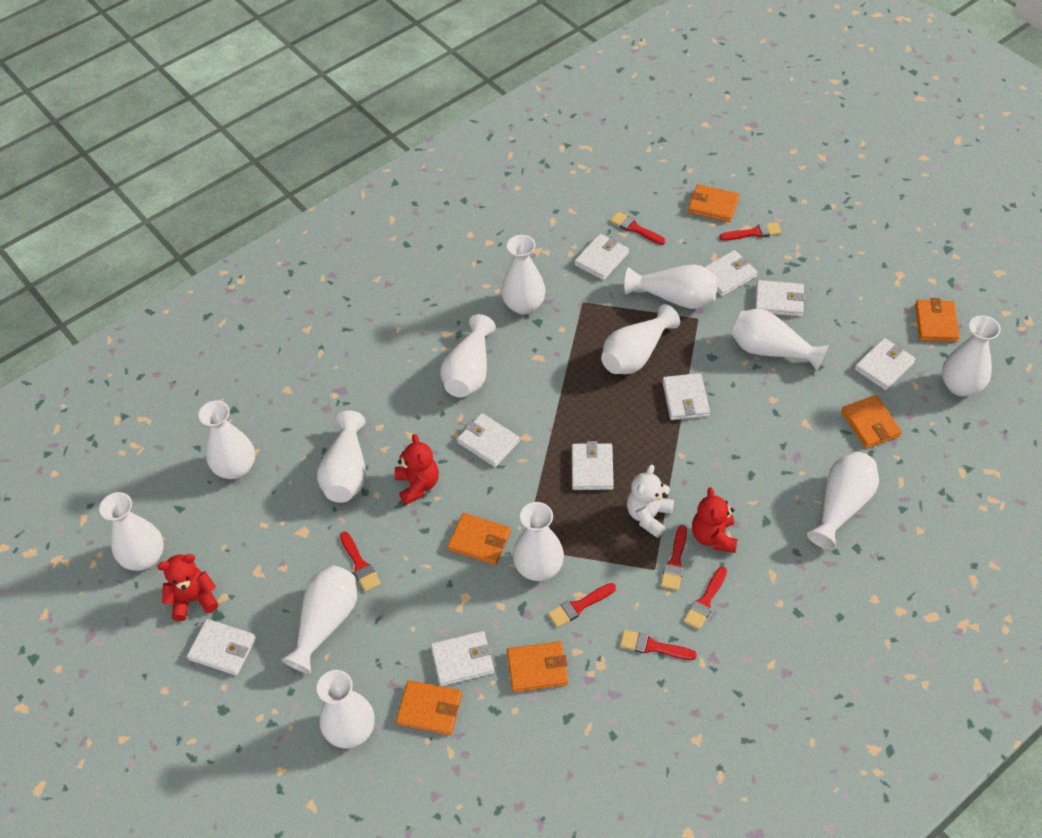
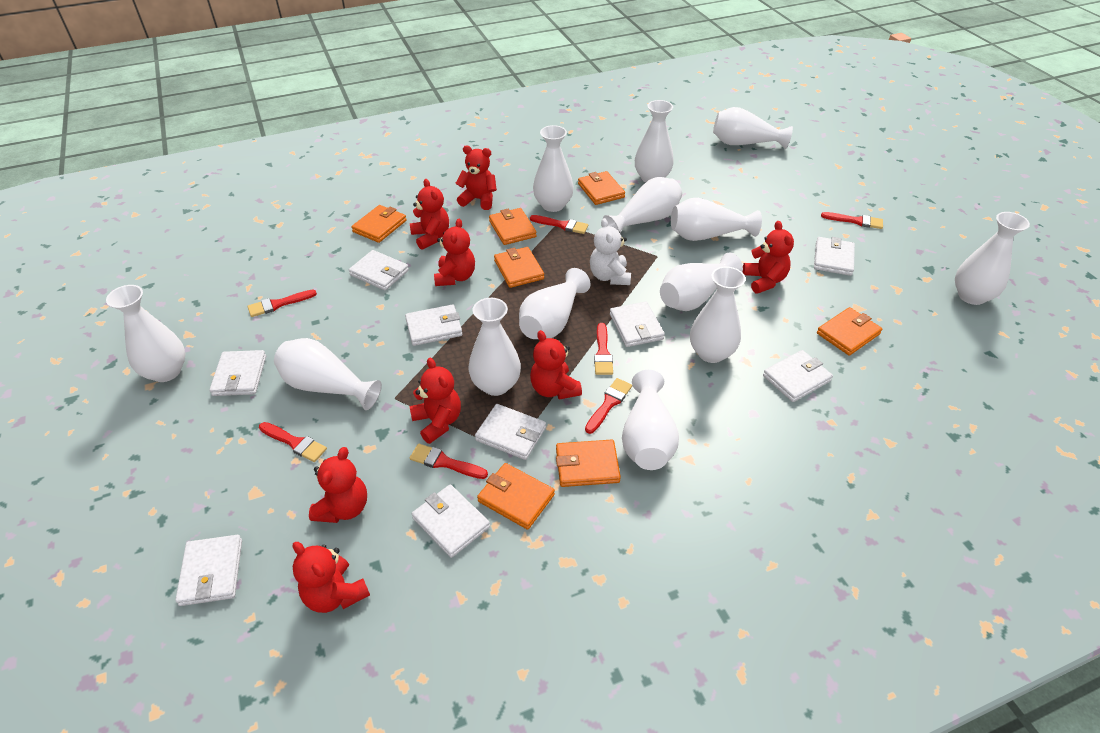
orange wallet: 6 -> 7
red teddy bear: 3 -> 8

